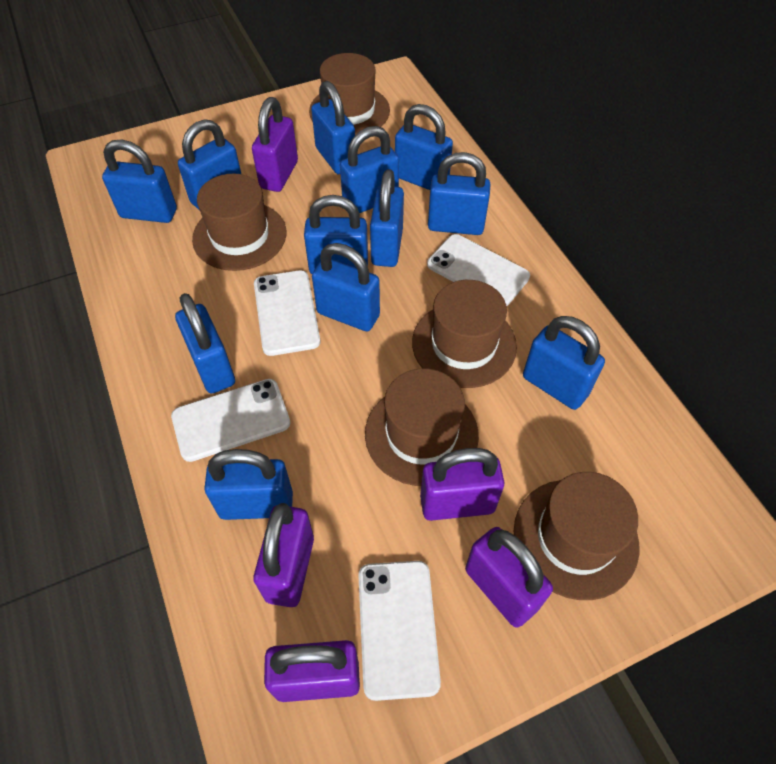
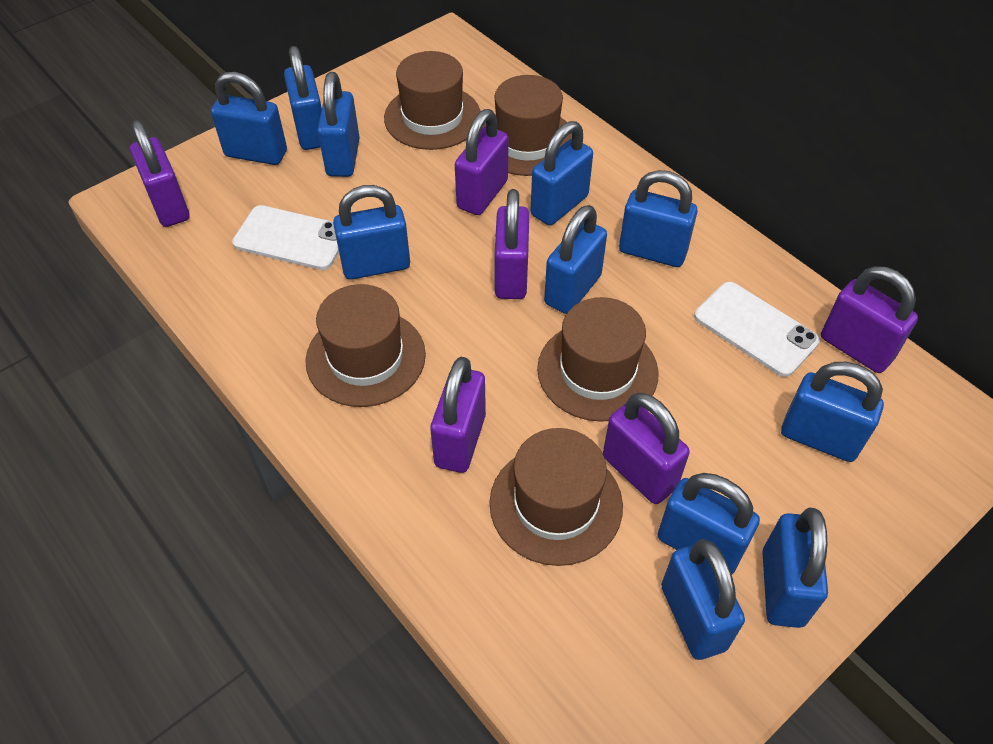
blue padlock: 12 -> 11
purple padlock: 5 -> 6
white phone: 4 -> 2

